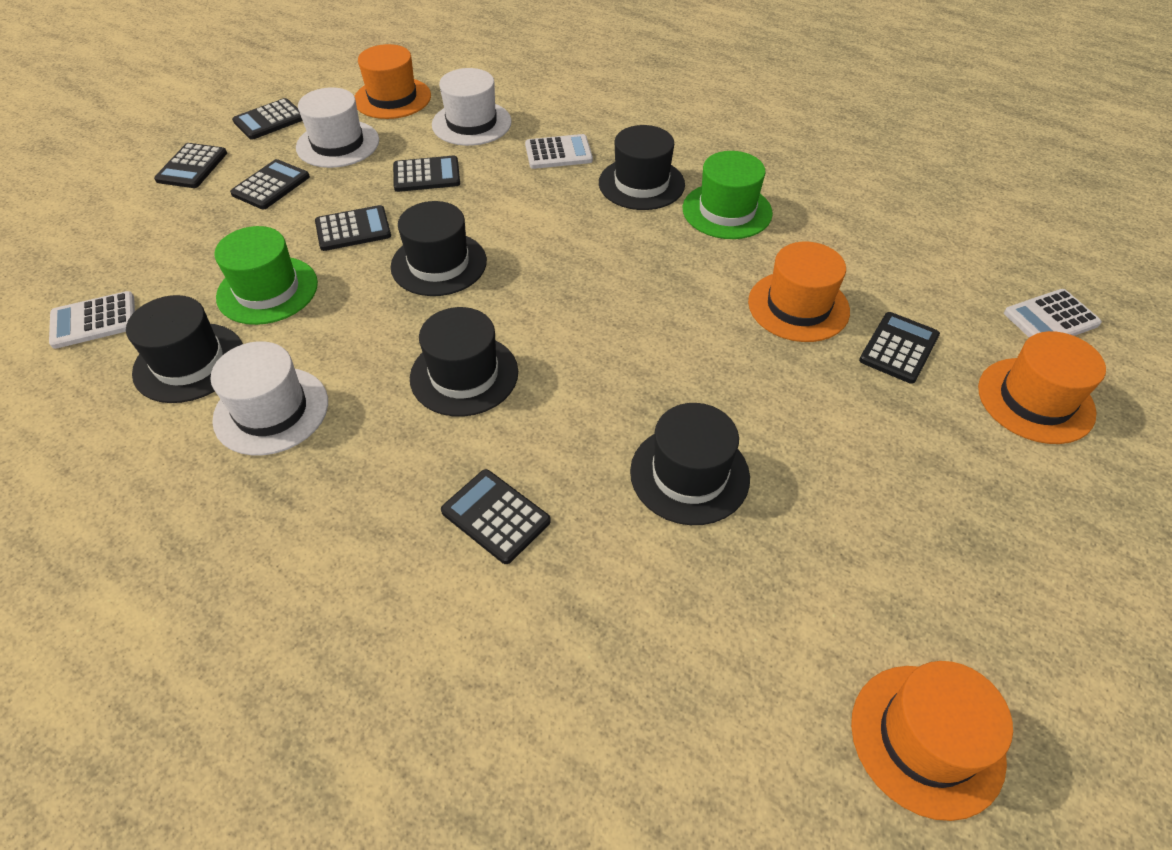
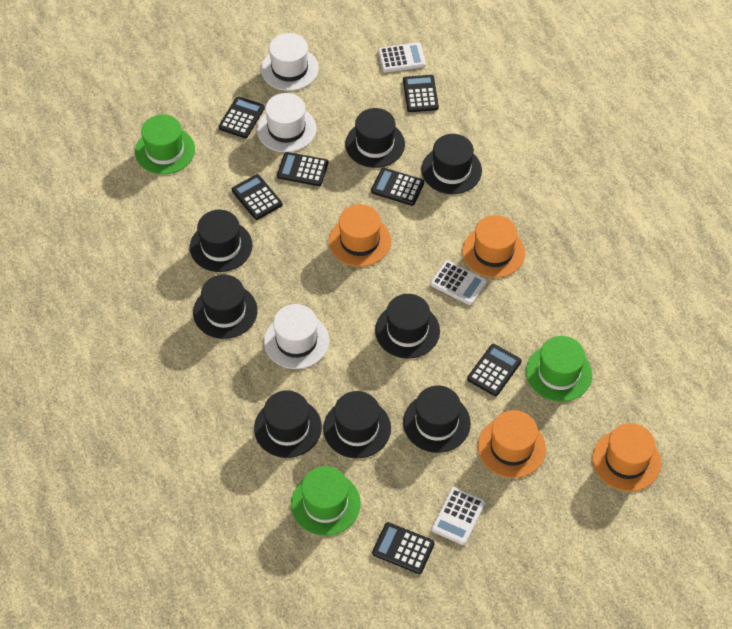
black hat: 5 -> 8
green hat: 2 -> 3

